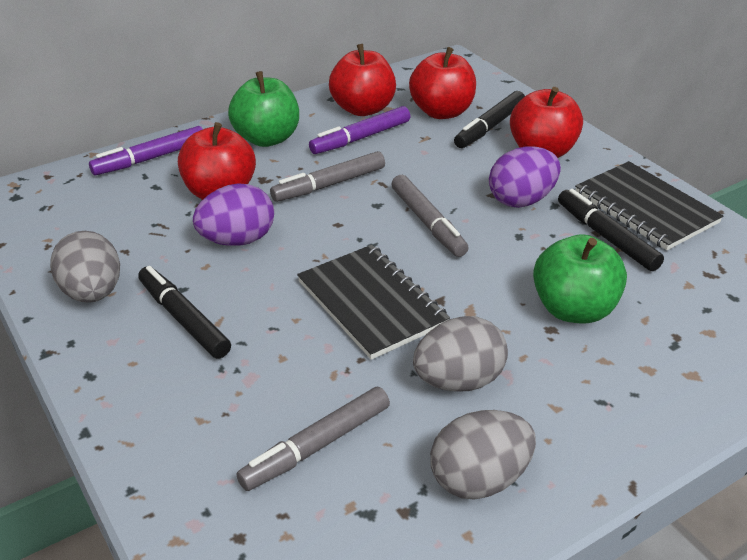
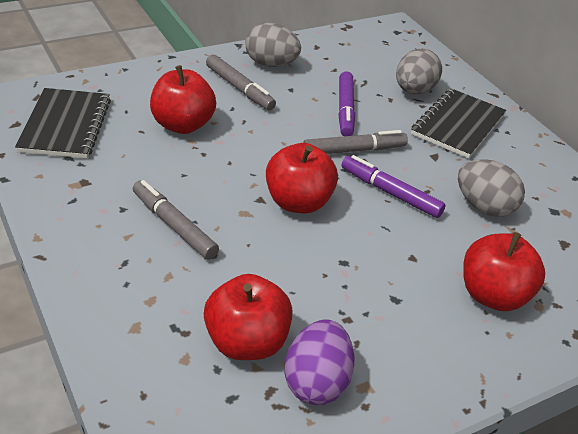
black marker: 3 -> 0
green apple: 2 -> 0
purple egg: 2 -> 1

